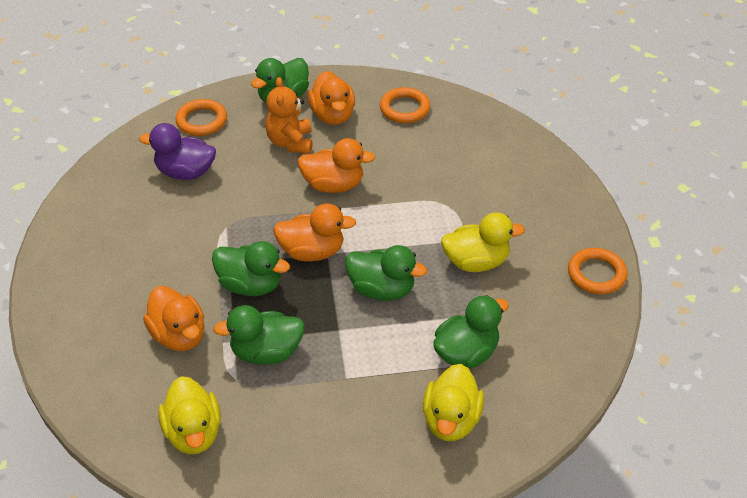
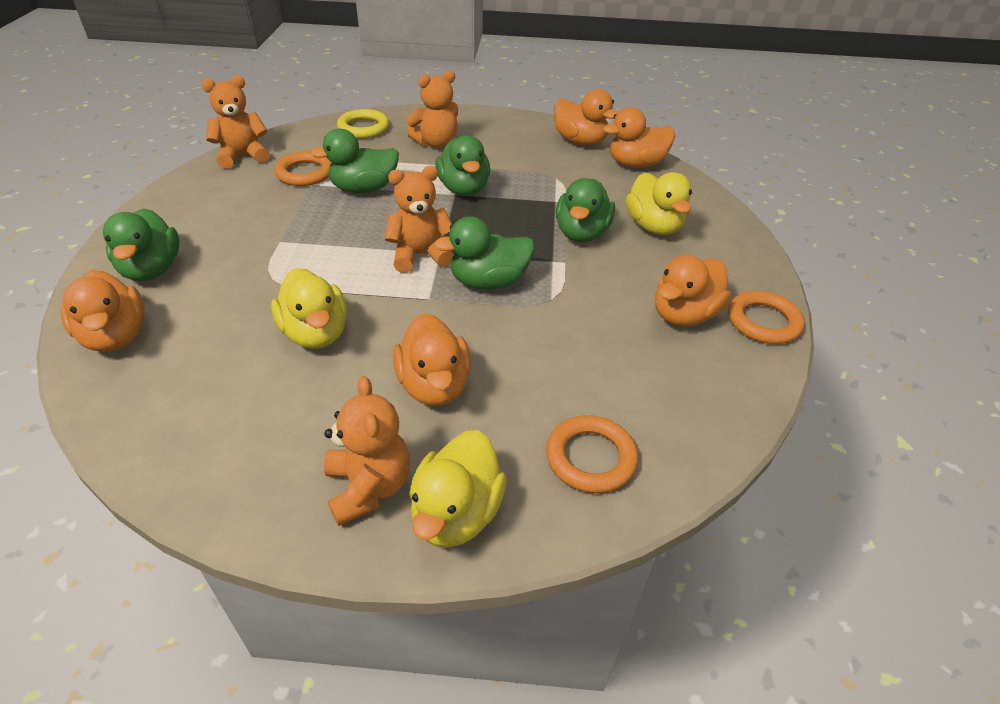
orange duck: 4 -> 5
orange teddy bear: 1 -> 4
purple duck: 1 -> 0
yellow ring: 0 -> 1

